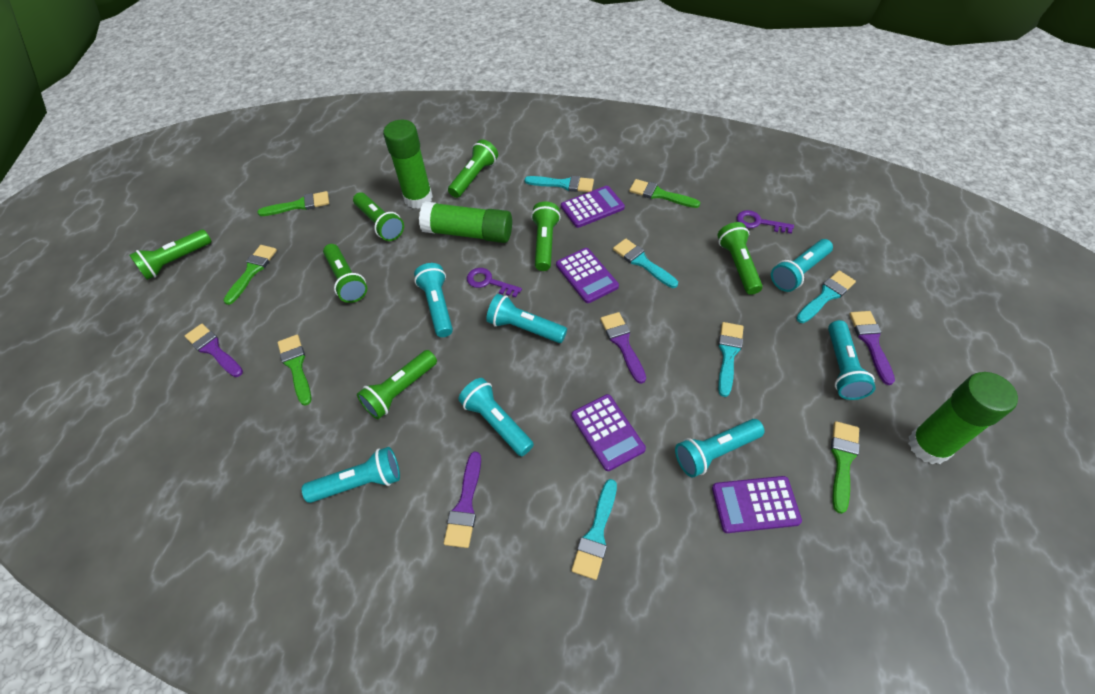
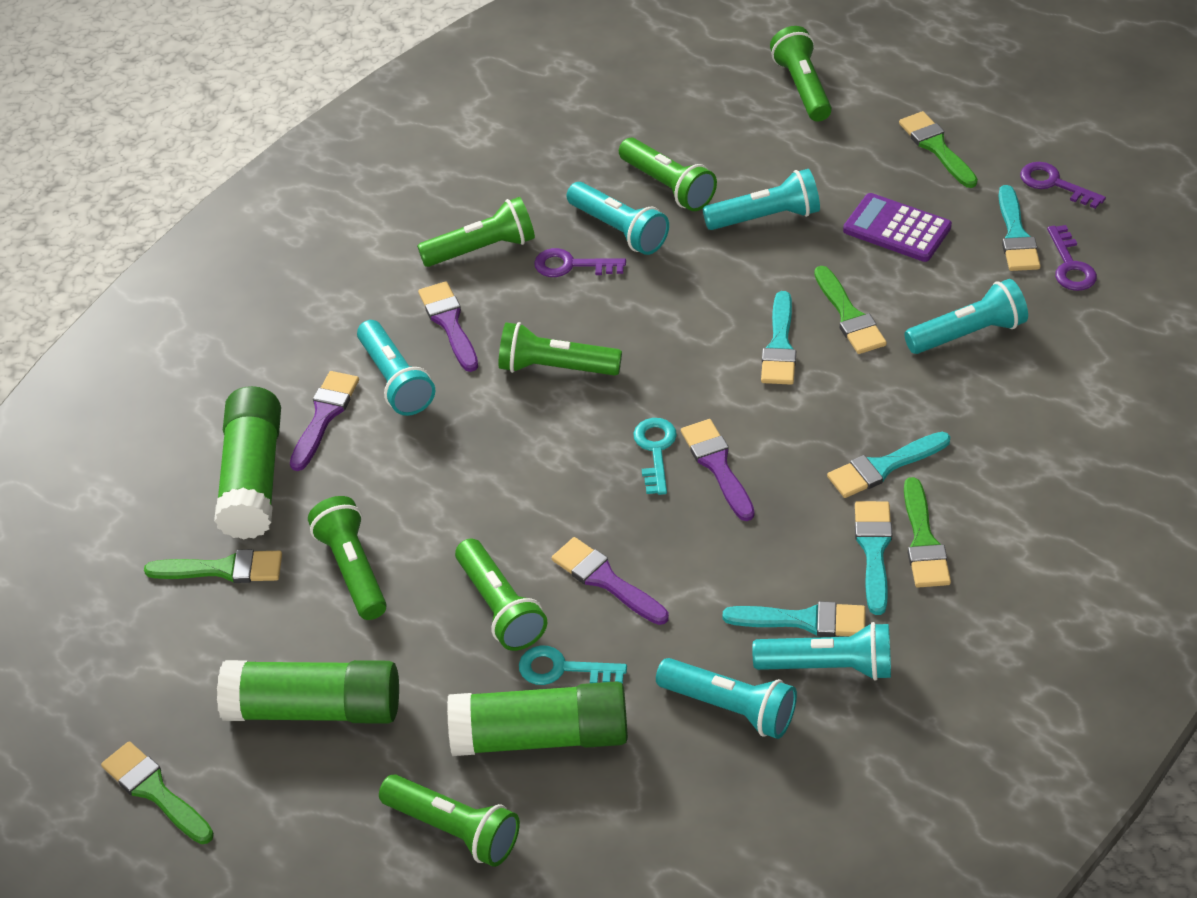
purple calculator: 4 -> 1
purple key: 2 -> 3
turquoise flashlight: 7 -> 6
turquoise key: 0 -> 2

